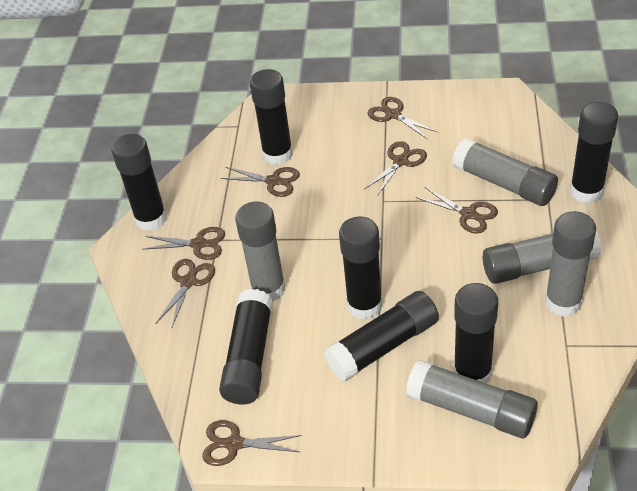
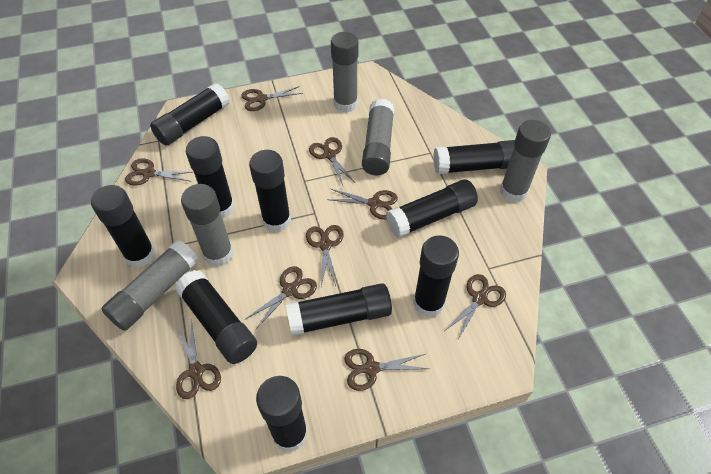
black glue stick: 7 -> 10
brown scissors: 7 -> 9

